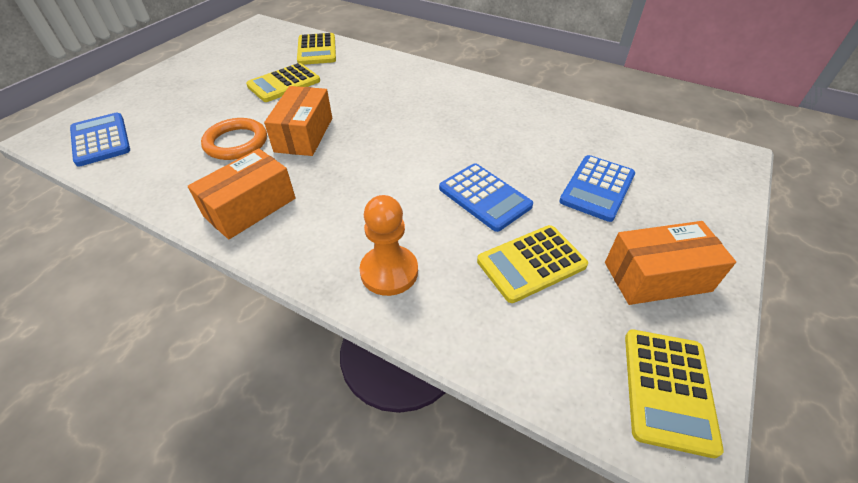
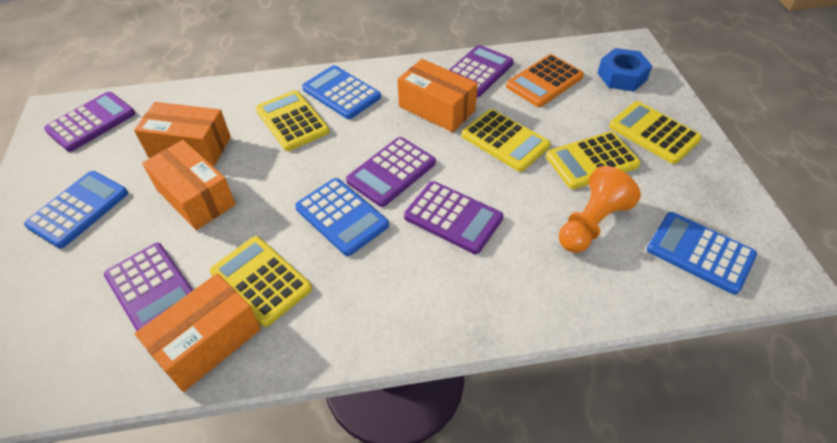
blue calculator: 3 -> 4
blue nut: 0 -> 1
orange box: 3 -> 4
orange calculator: 0 -> 1
orange ring: 1 -> 0
purple calculator: 0 -> 5
yellow calculator: 4 -> 5

